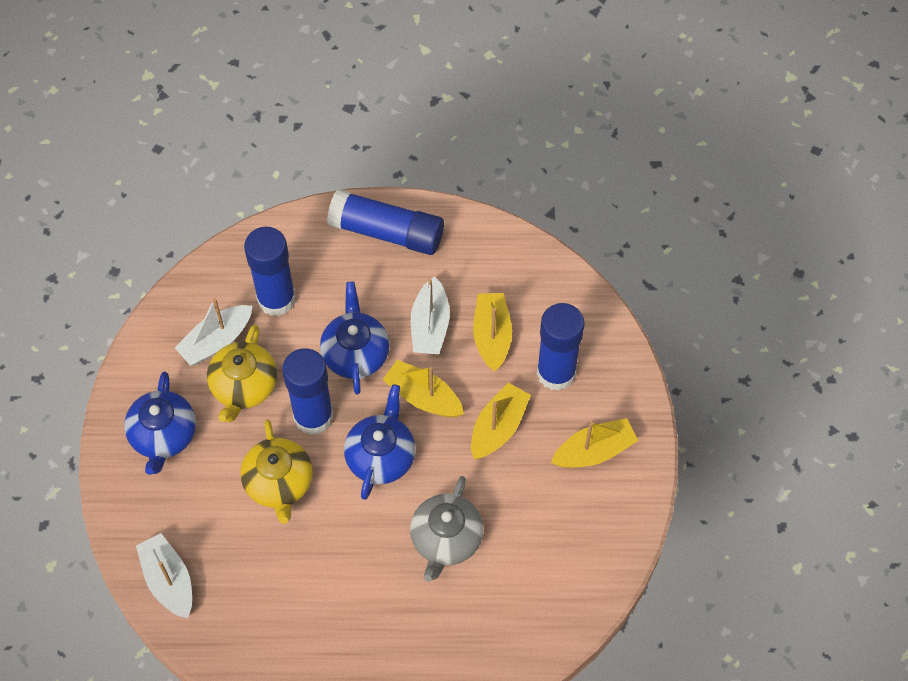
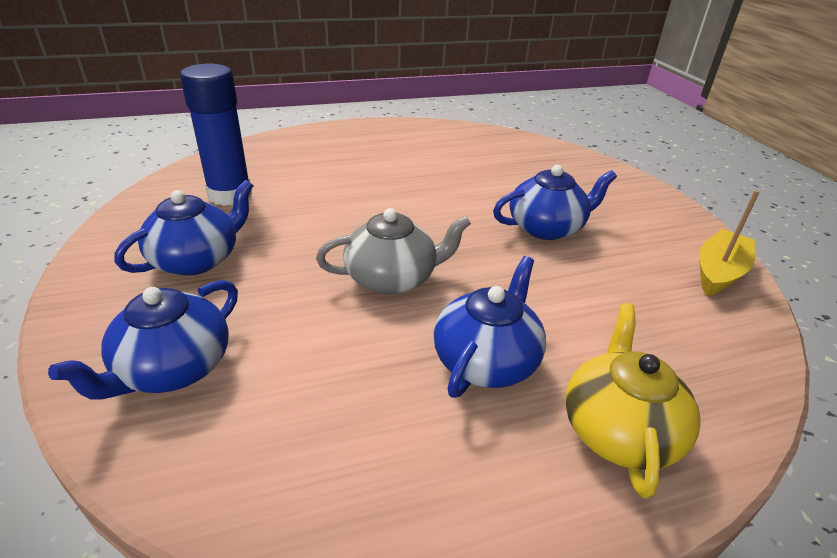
blue glue stick: 4 -> 1
blue teapot: 3 -> 4
white boat: 3 -> 0
yellow boat: 4 -> 1
yellow teapot: 2 -> 1

